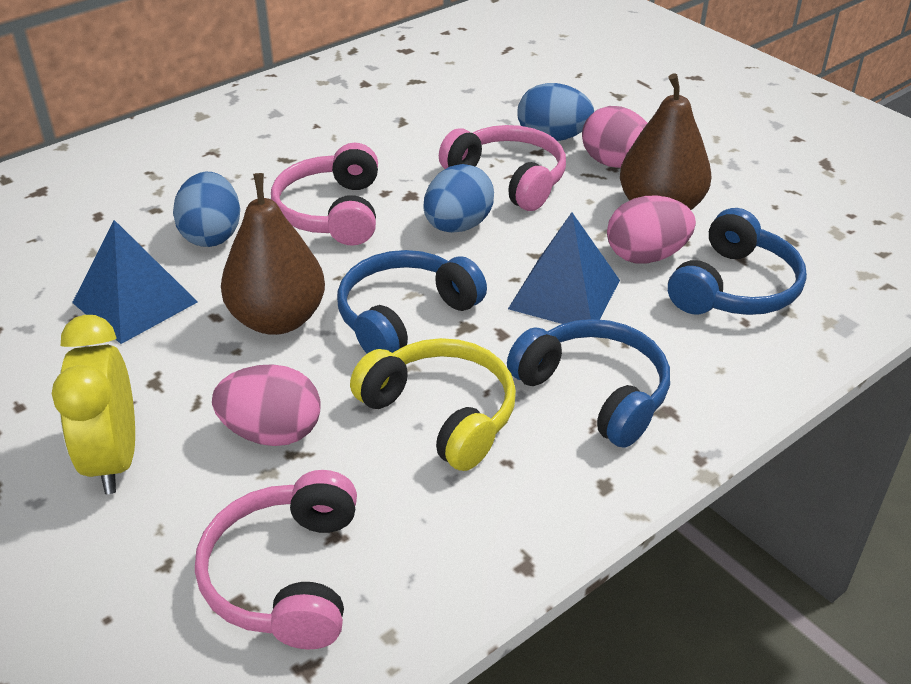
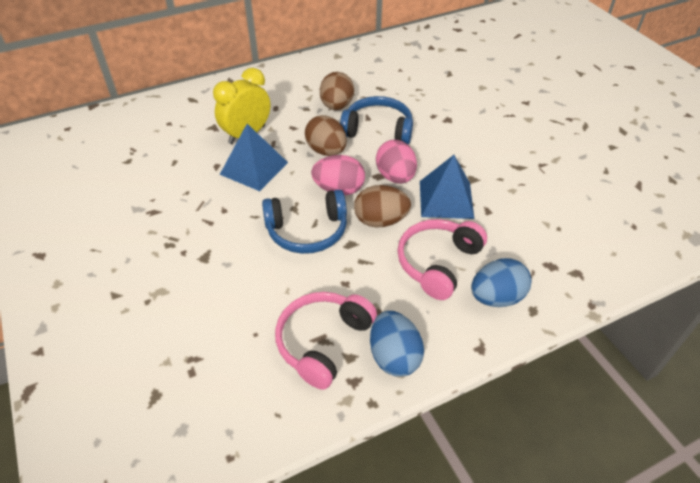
blue egg: 3 -> 2
blue headphones: 3 -> 2
brown egg: 0 -> 3
brown pear: 2 -> 0
pink egg: 3 -> 2
pink headphones: 3 -> 2
yellow headphones: 1 -> 0

